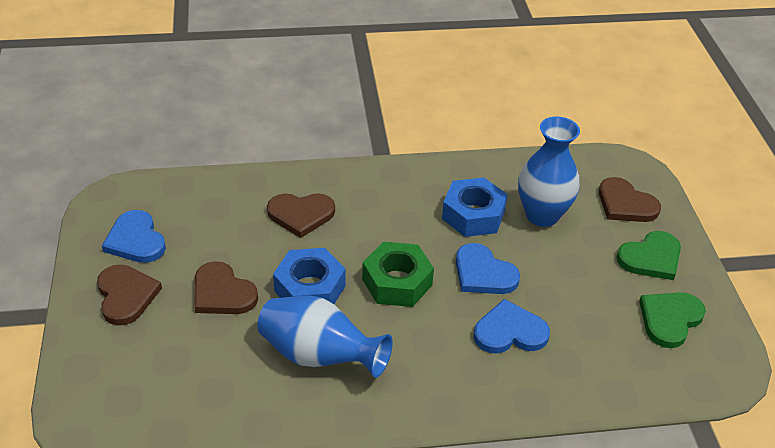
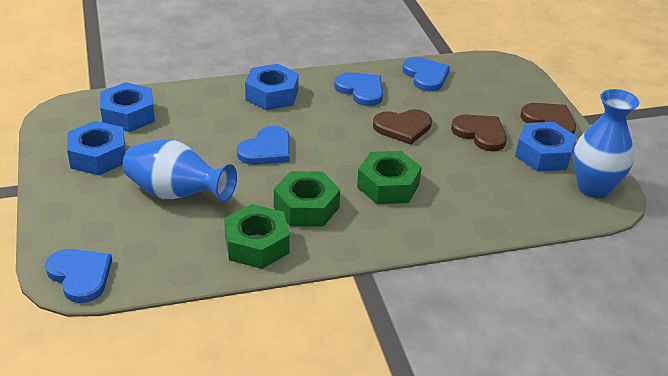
blue heart: 3 -> 4
blue nut: 2 -> 4
brown heart: 4 -> 3
green heart: 2 -> 0
green nut: 1 -> 3

